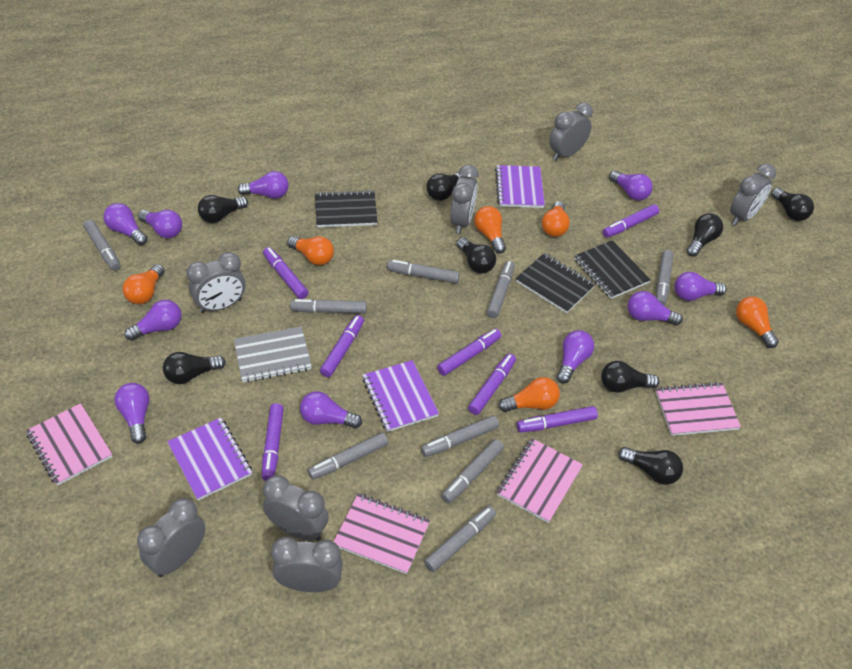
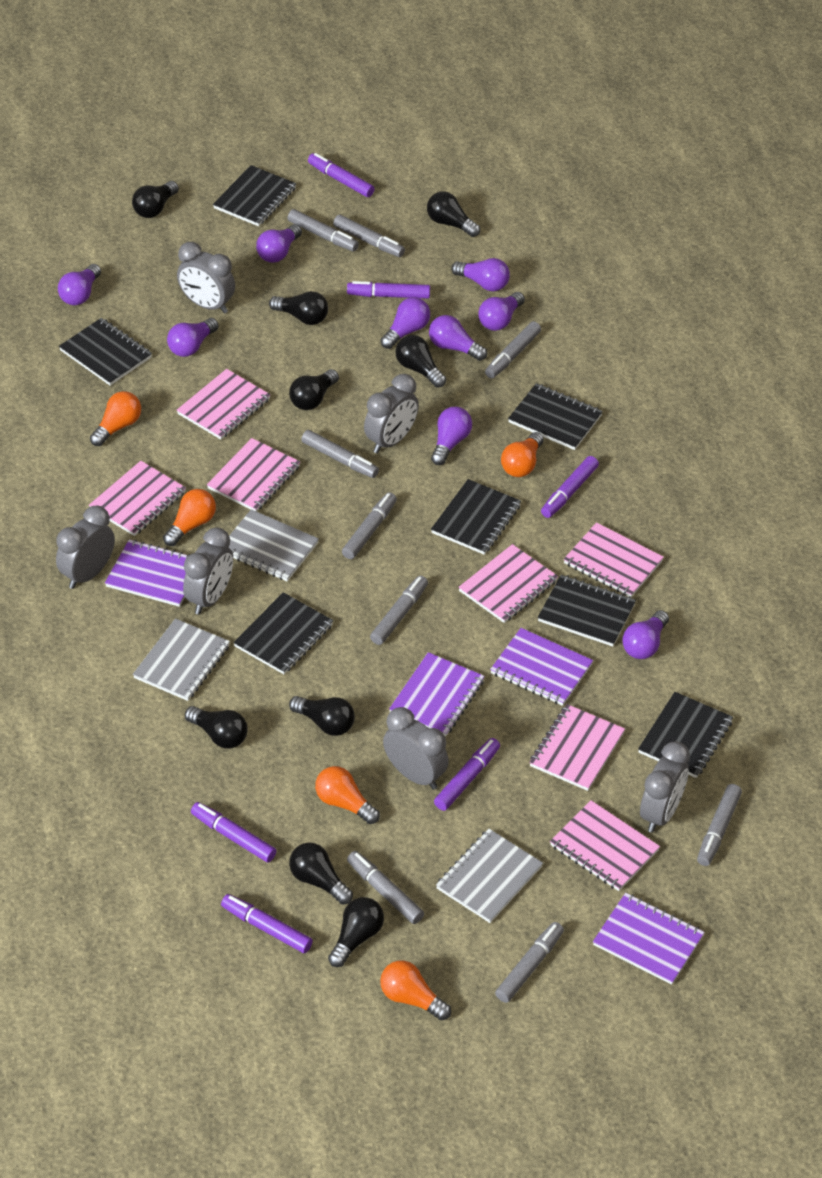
black light bulb: 8 -> 9
black notebook: 3 -> 7
grey clock: 7 -> 6
grey notebook: 1 -> 3
orange light bulb: 6 -> 5
pink notebook: 4 -> 7
purple light bulb: 10 -> 9
purple marker: 7 -> 6
purple notebook: 3 -> 4

